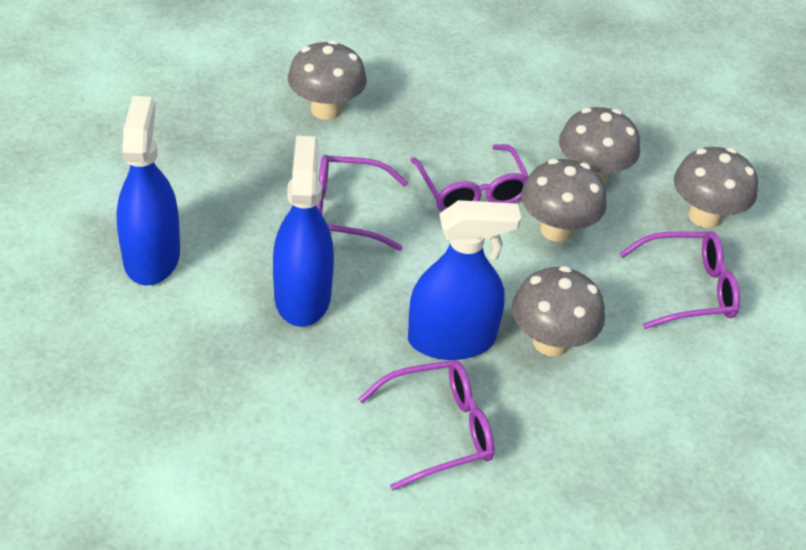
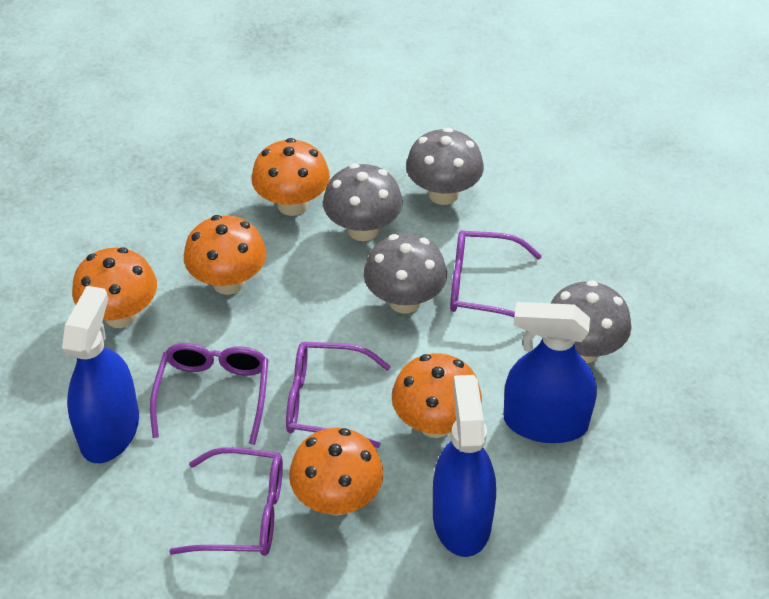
grey mushroom: 5 -> 4
orange mushroom: 0 -> 5

